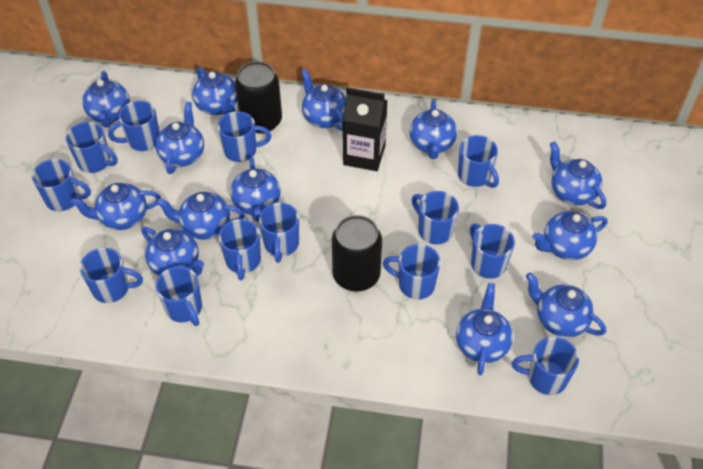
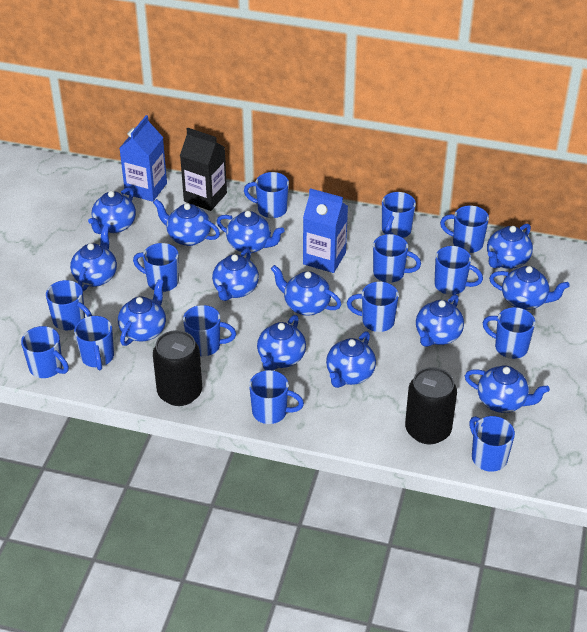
blue carton: 0 -> 2
blue mug: 13 -> 14

